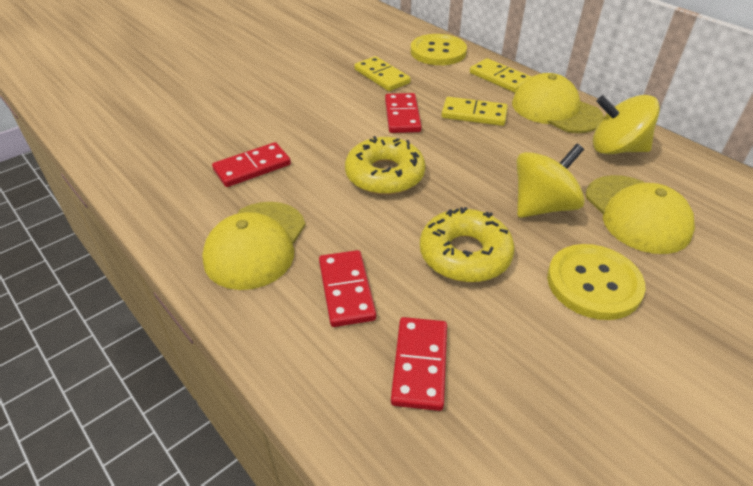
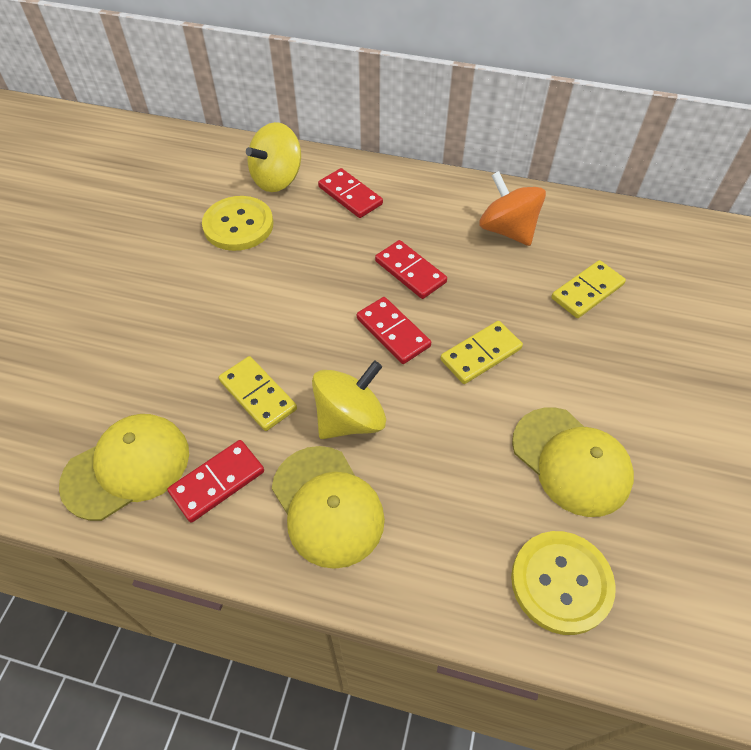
orange spinning top: 0 -> 1
yellow donut: 2 -> 0

